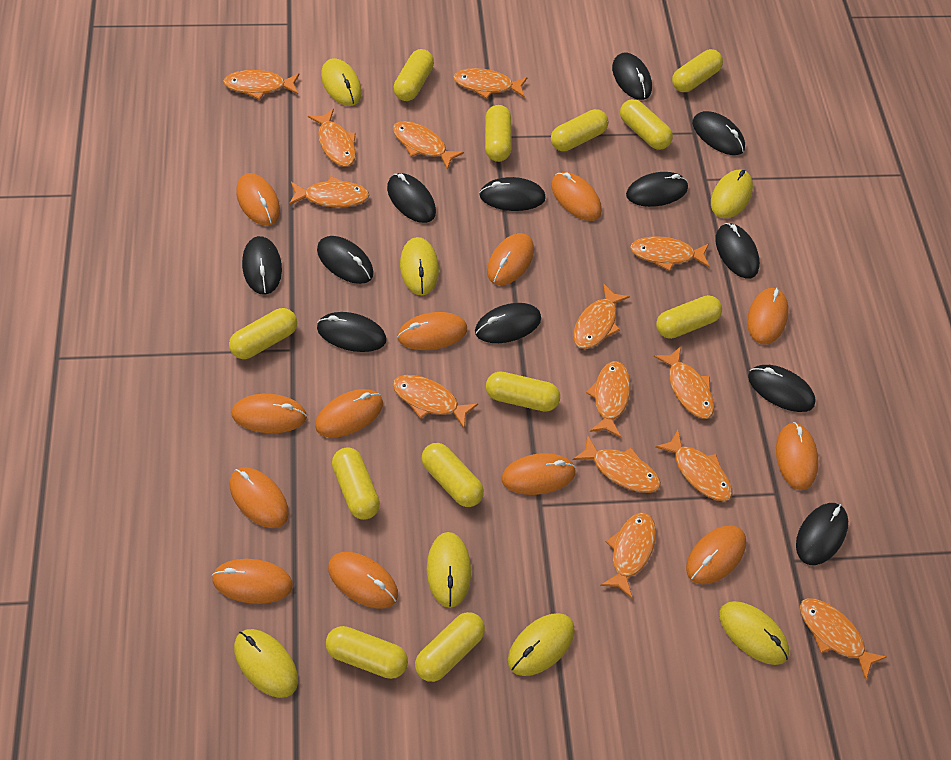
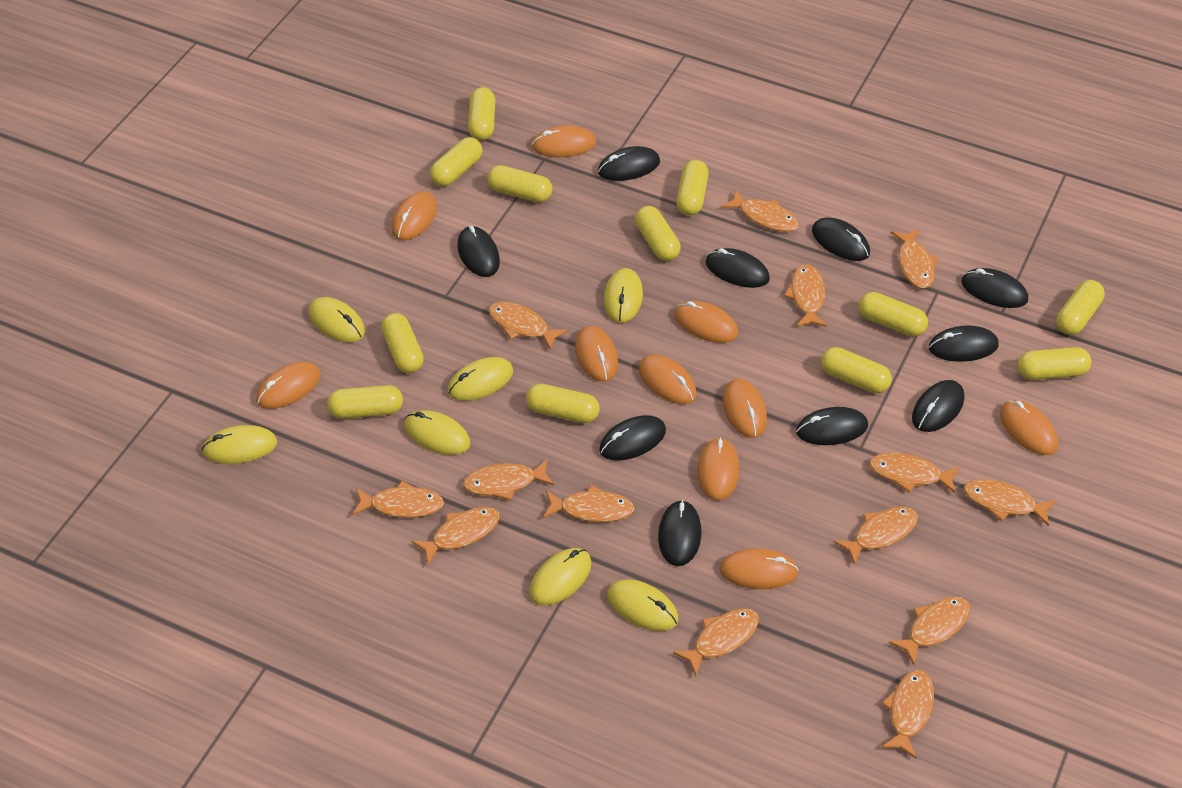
black mouse: 12 -> 10
orange mouse: 13 -> 10

